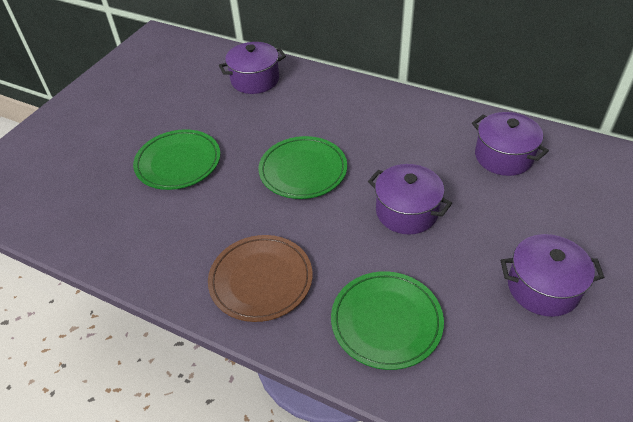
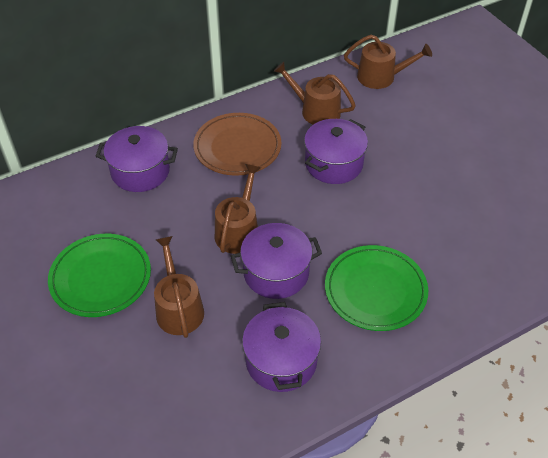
brown watering can: 0 -> 4
green plate: 3 -> 2

